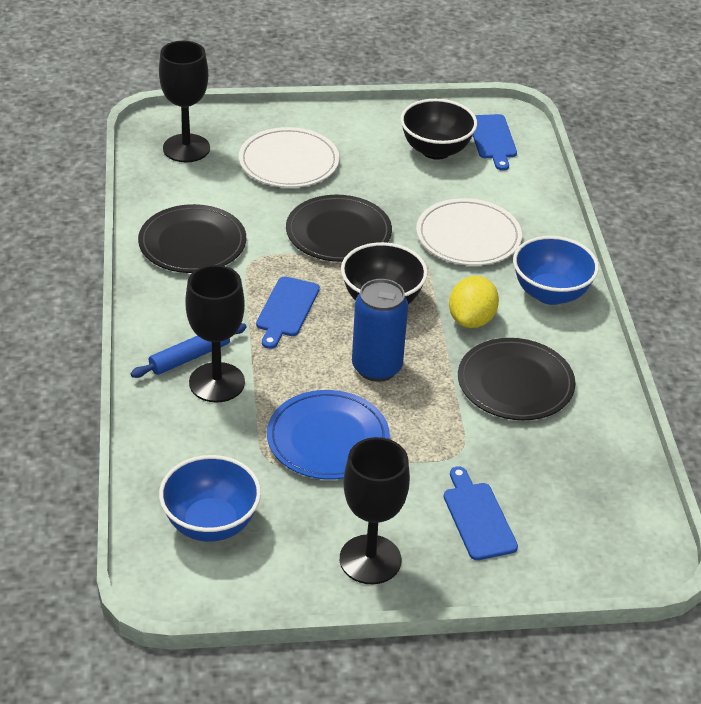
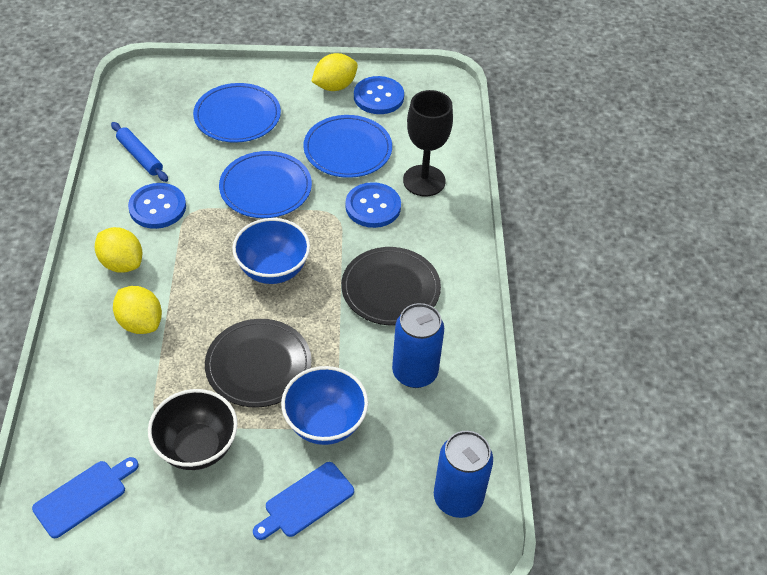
black bowl: 2 -> 1
black goblet: 3 -> 1
black plate: 3 -> 2
blue button: 0 -> 3
blue can: 1 -> 2
blue cutting board: 3 -> 2
blue plate: 1 -> 3
white plate: 2 -> 0
yellow lemon: 1 -> 3

